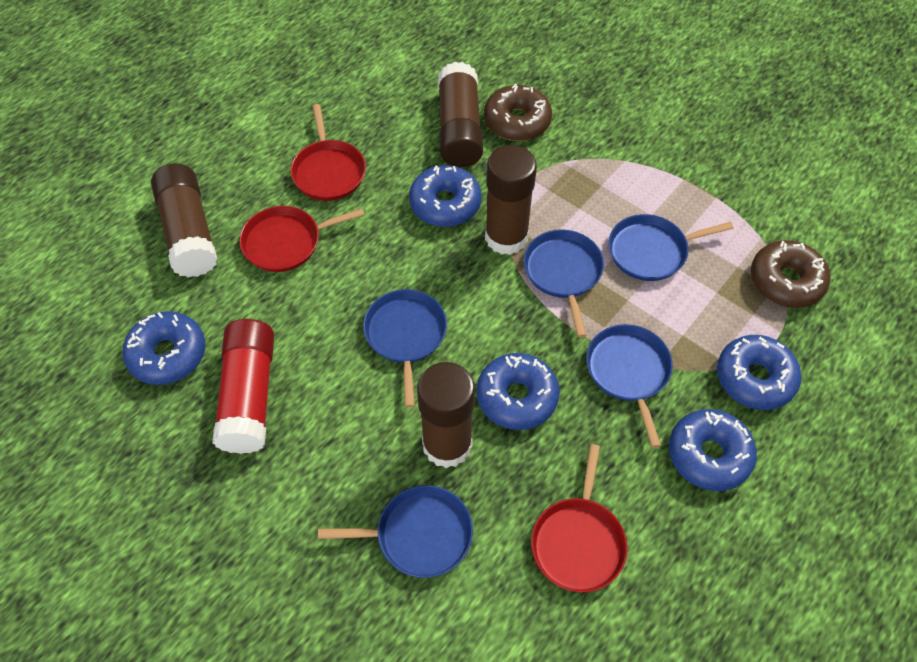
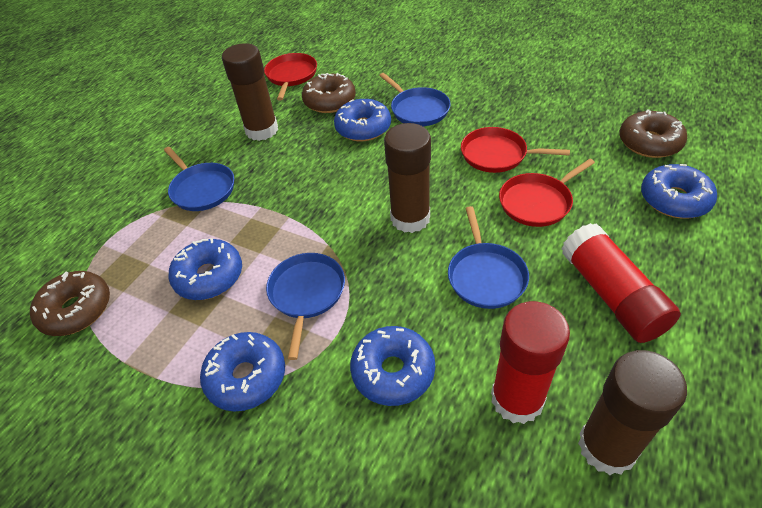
blue pan: 5 -> 4
brown donut: 2 -> 3
brown glue stick: 4 -> 3
red glue stick: 1 -> 2

